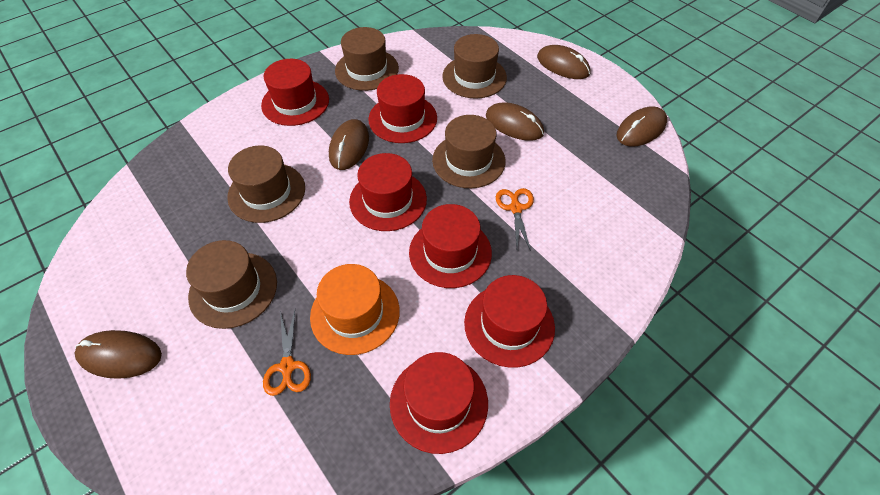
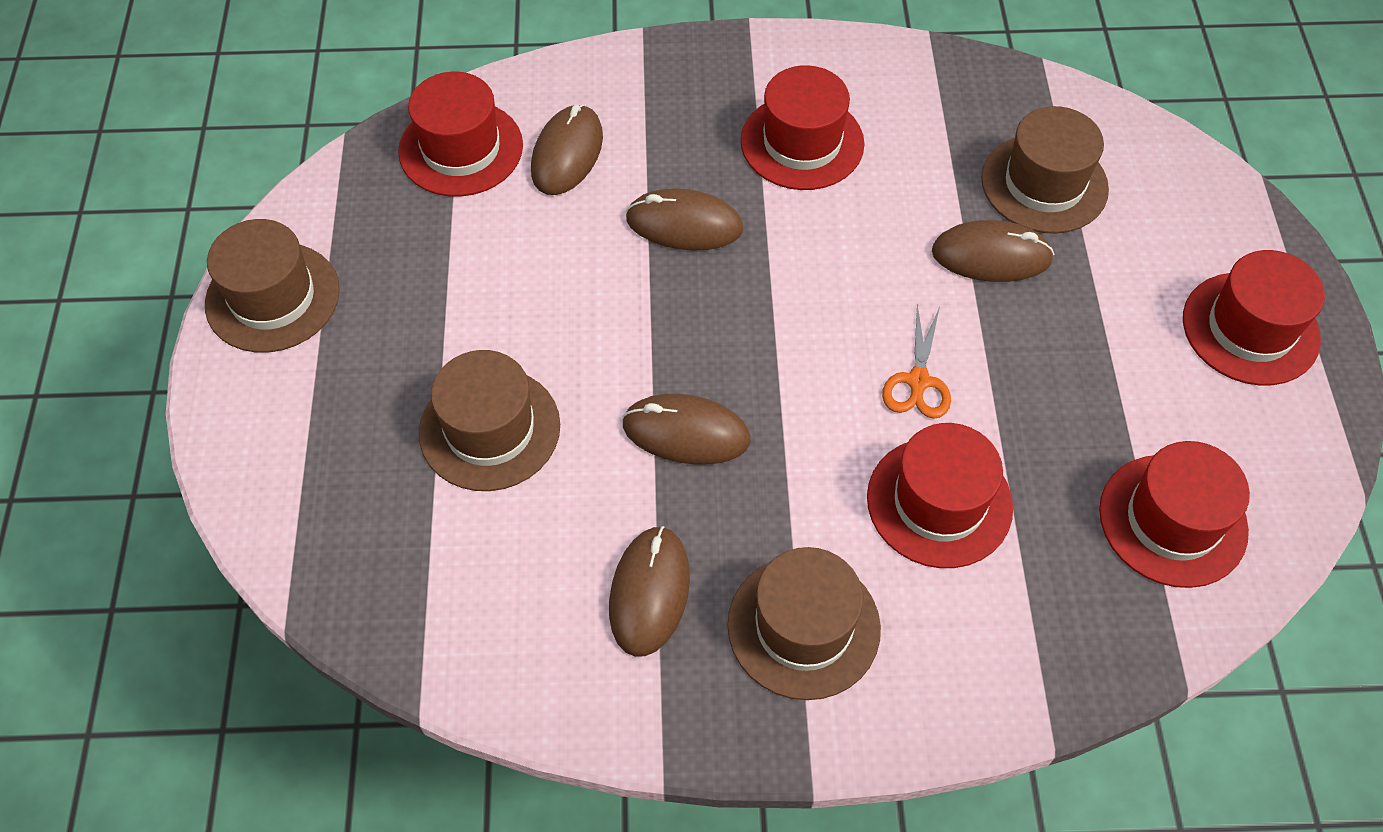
brown hat: 5 -> 4
orange hat: 1 -> 0
orange scissors: 2 -> 1
red hat: 6 -> 5

